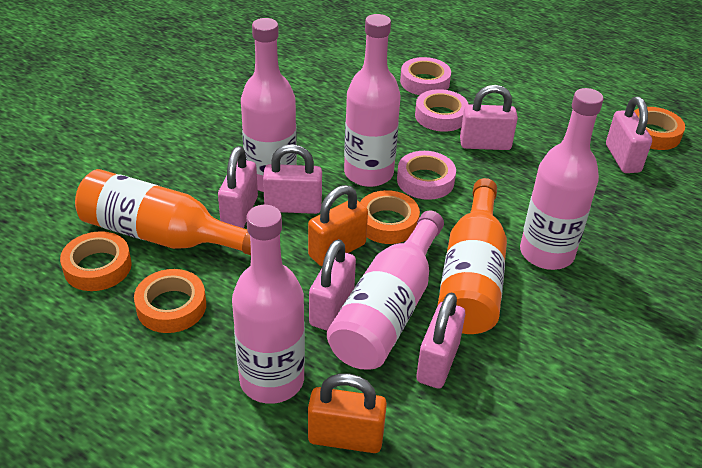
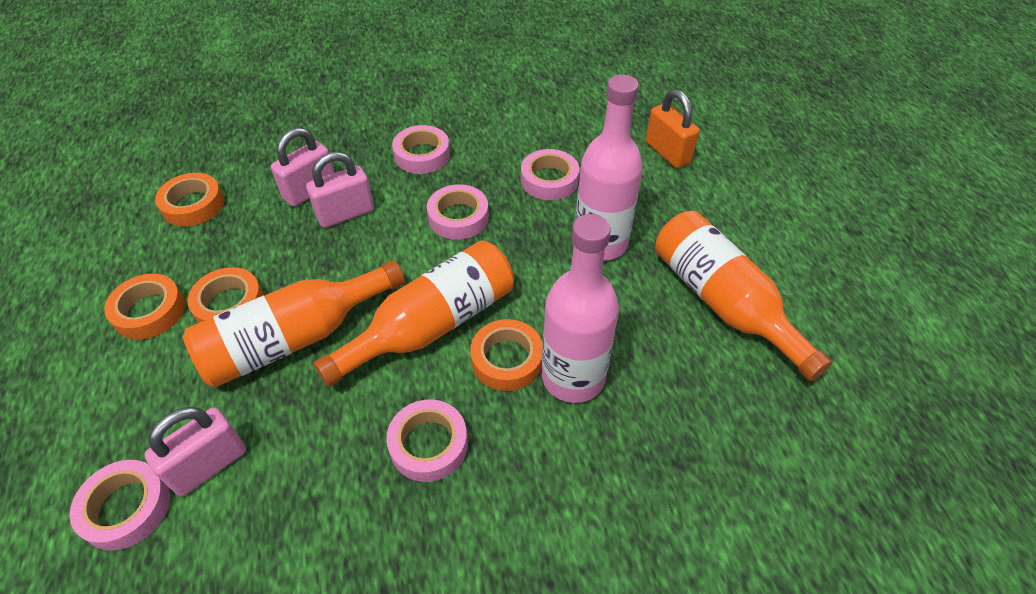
orange bottle: 2 -> 3
orange padlock: 2 -> 1
pink bottle: 5 -> 2
pink padlock: 6 -> 3
pink tape: 3 -> 5

